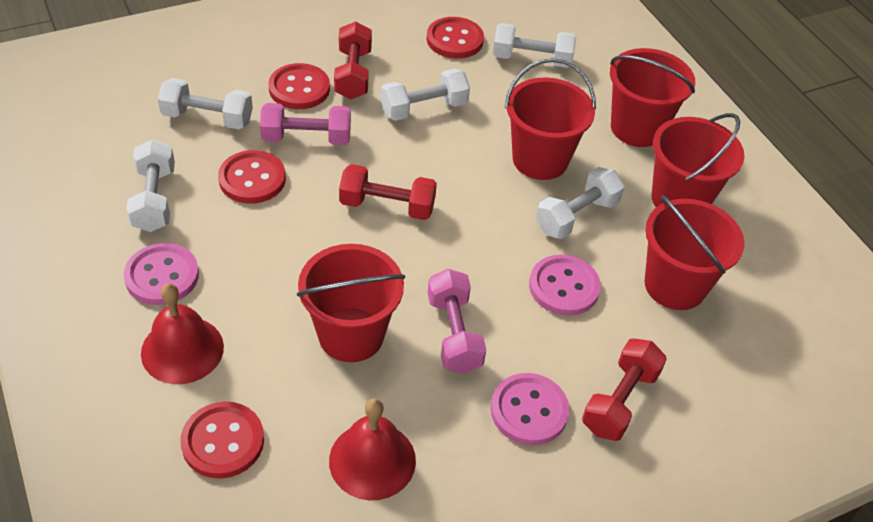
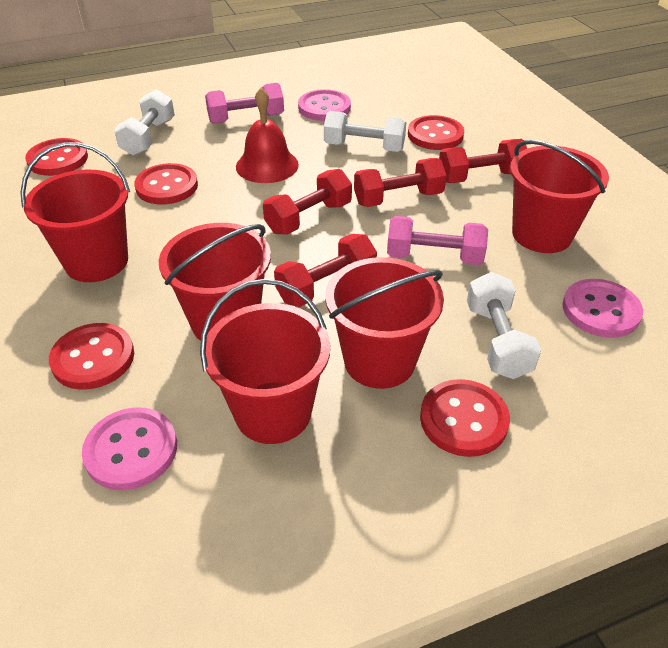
red bell: 2 -> 1
red button: 4 -> 5
red dumbbell: 3 -> 4
white dumbbell: 5 -> 3

